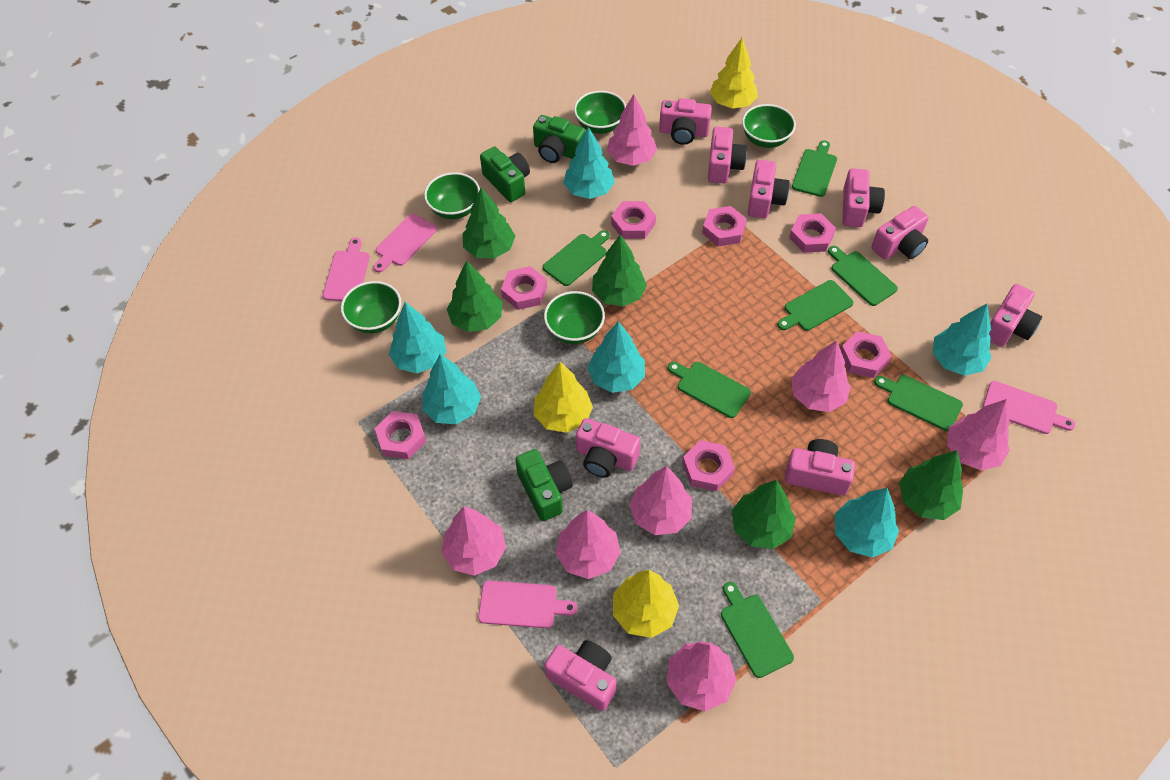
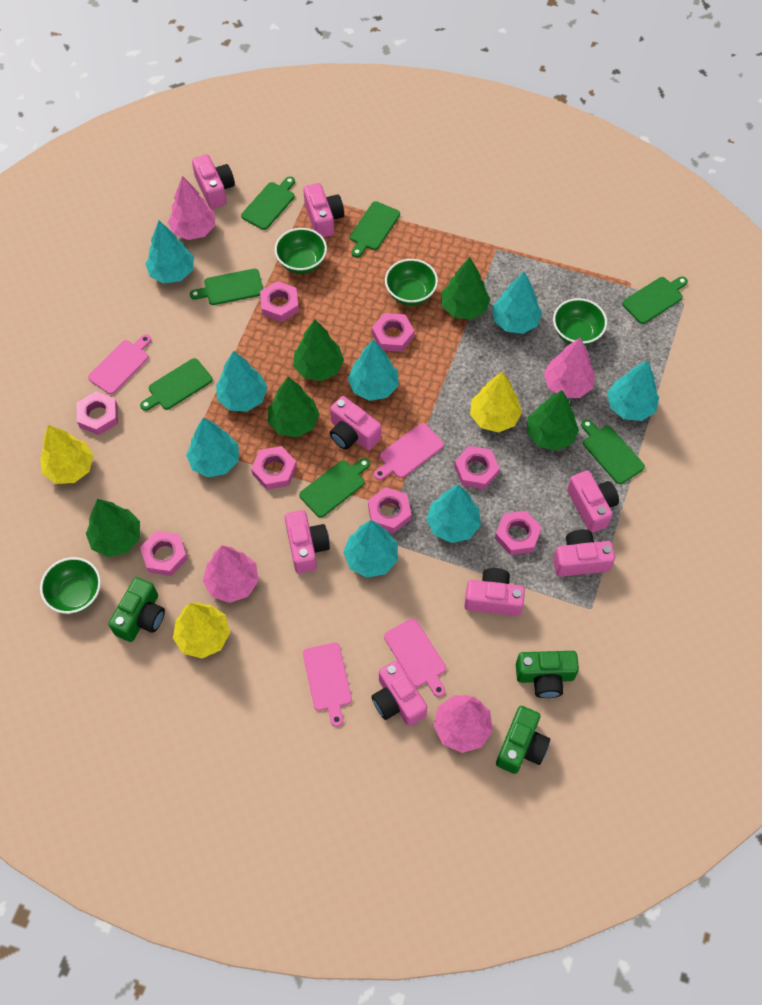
green bowl: 5 -> 4
pink camera: 9 -> 8
pink nut: 7 -> 8
pink tree: 7 -> 4
turquoise tree: 6 -> 8

